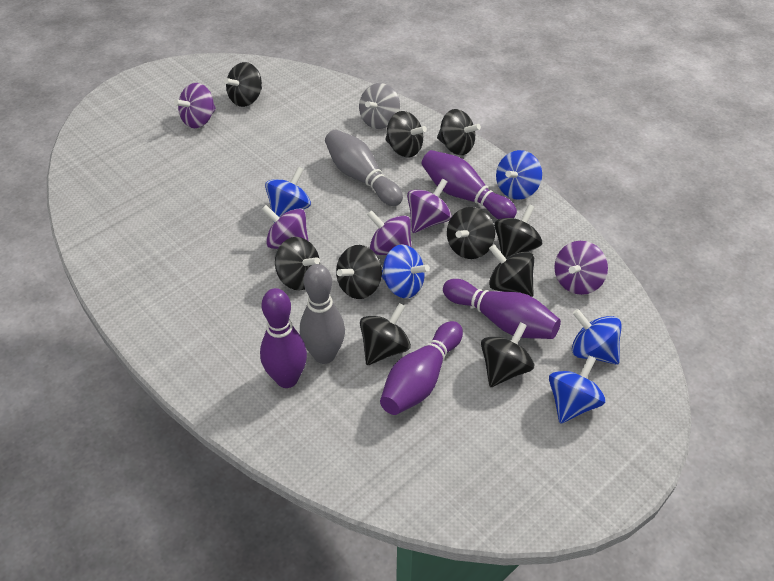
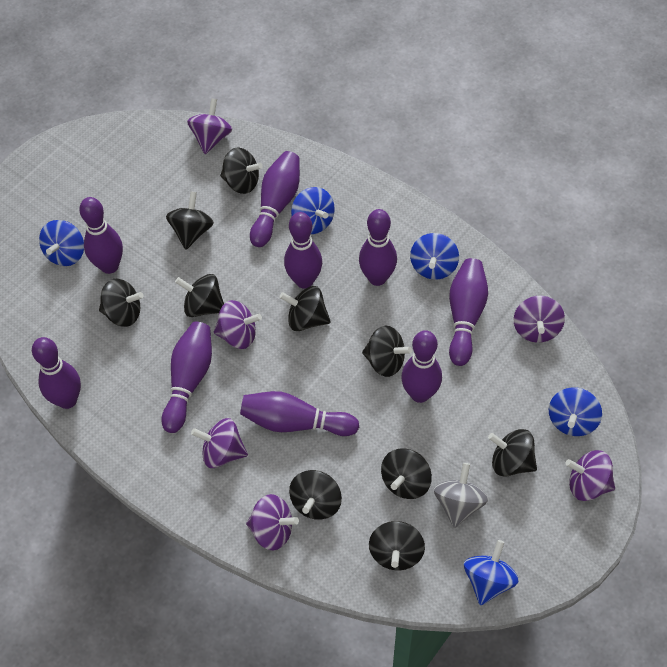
grey bowling pin: 2 -> 0
purple bowling pin: 4 -> 9
purple spinning top: 5 -> 6

